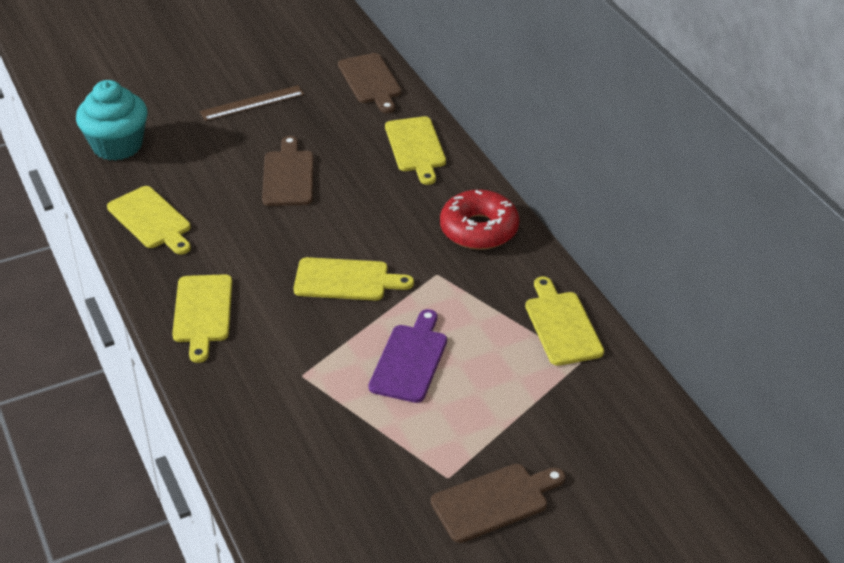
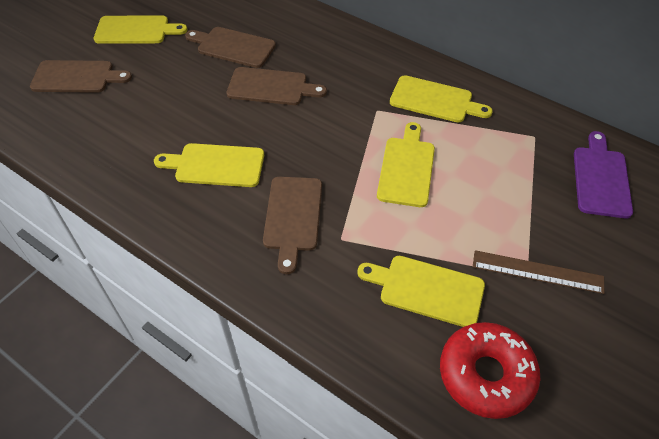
brown cutting board: 3 -> 4
turquoise cupcake: 1 -> 0

